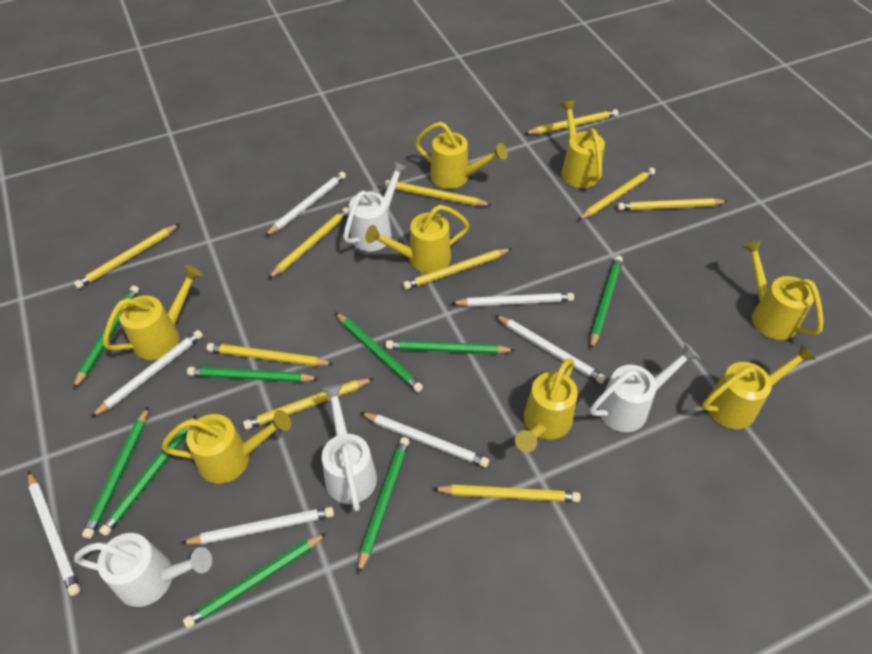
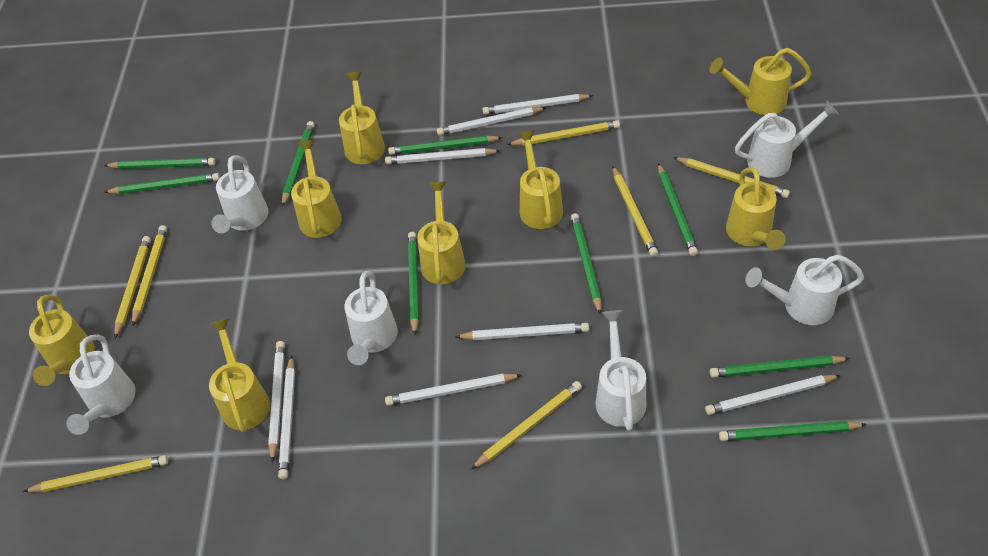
white pencil: 7 -> 8
white watering can: 4 -> 6
yellow pencil: 10 -> 7

